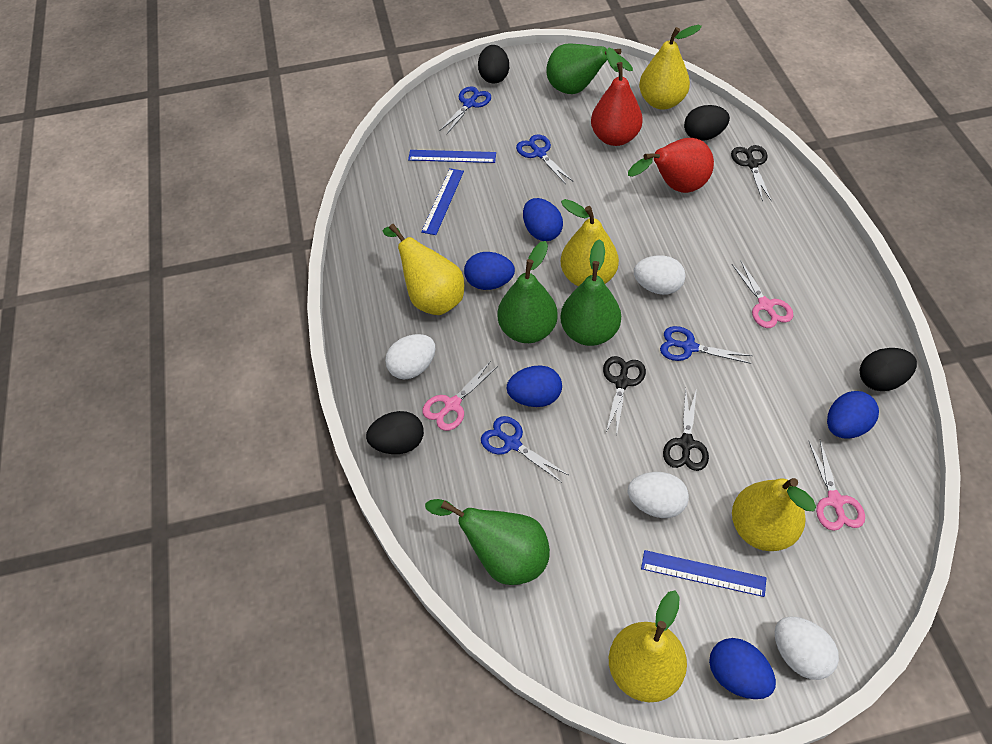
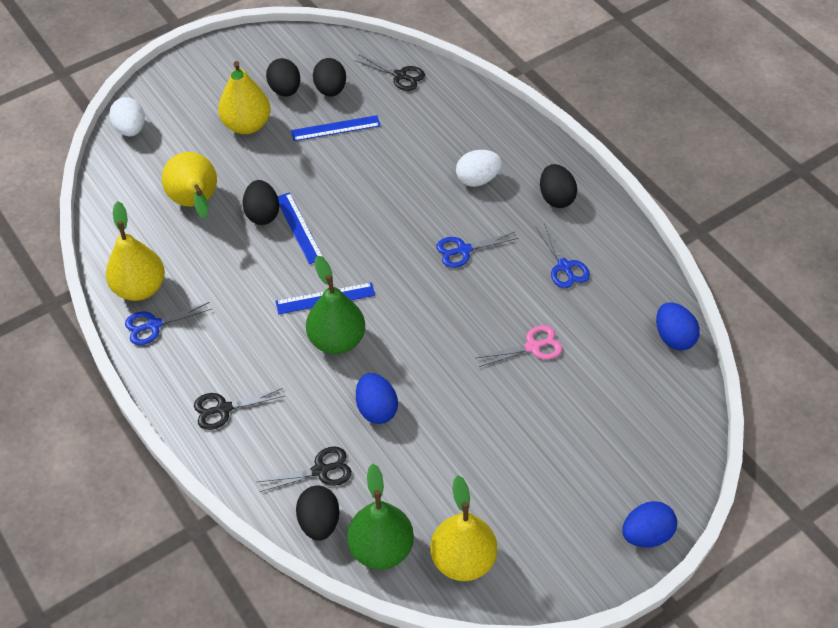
black egg: 4 -> 5
blue egg: 5 -> 3
blue scissors: 4 -> 3
green pear: 4 -> 2
pink scissors: 3 -> 1
red pear: 2 -> 0
white egg: 4 -> 2
yellow pear: 5 -> 4

